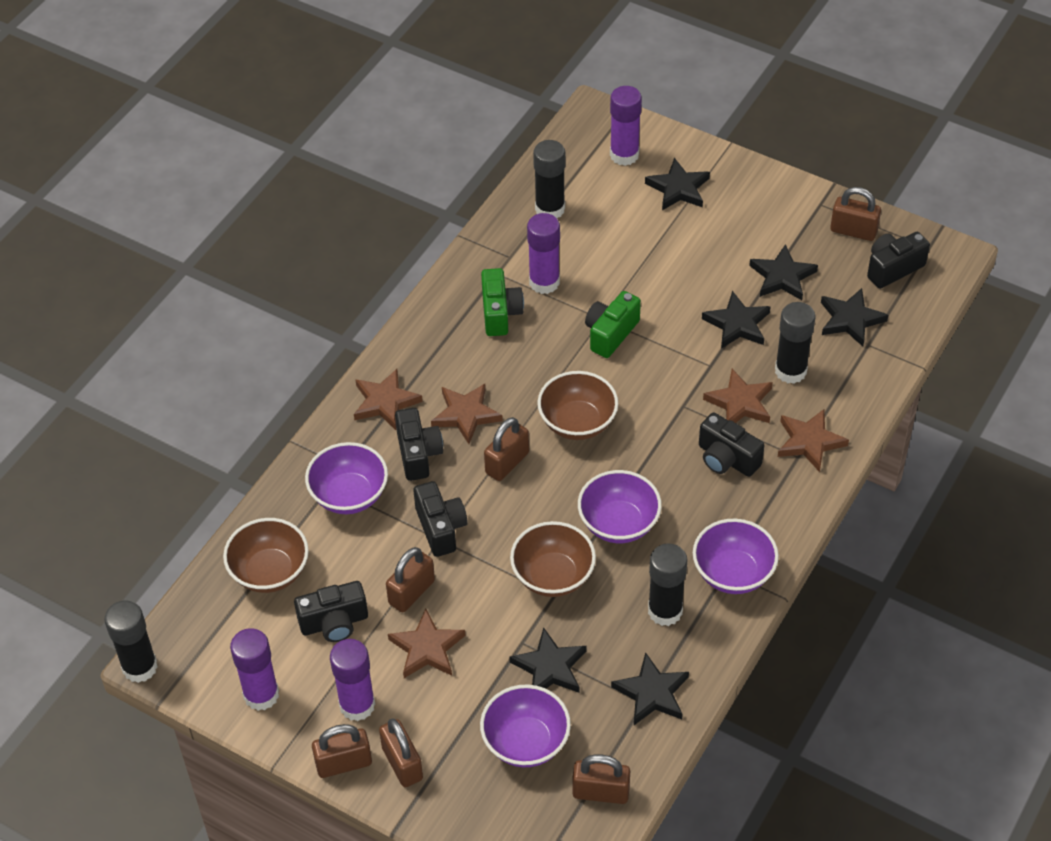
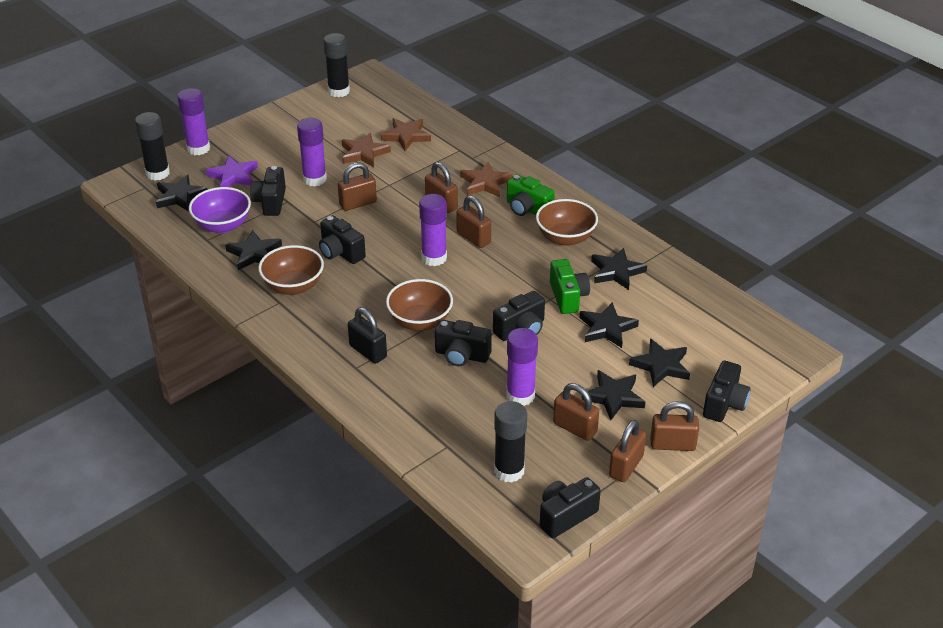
black camera: 5 -> 6
black glue stick: 4 -> 3
black padlock: 0 -> 1
brown star: 5 -> 3
purple bowl: 4 -> 1
purple star: 0 -> 1

